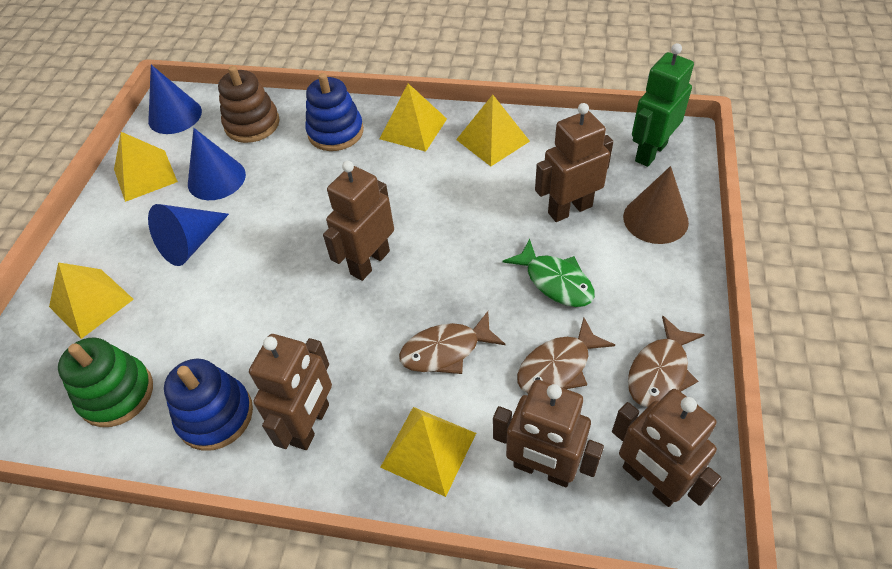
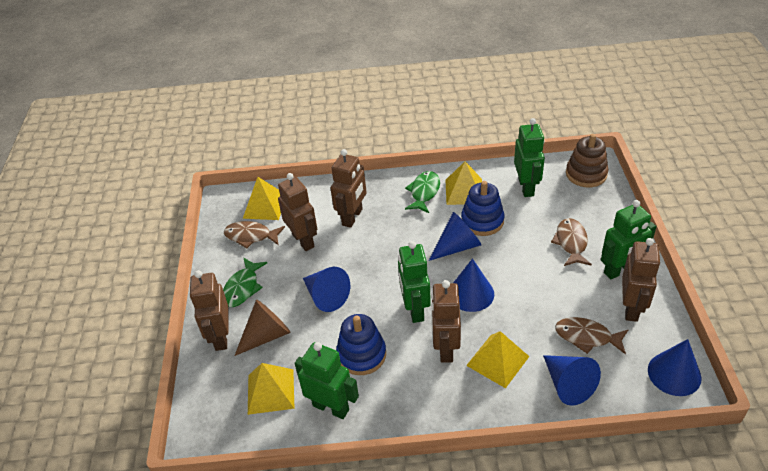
blue cone: 3 -> 5
green fish: 1 -> 2
green robot: 1 -> 4
green stacking toy: 1 -> 0
yellow pyramid: 5 -> 4

